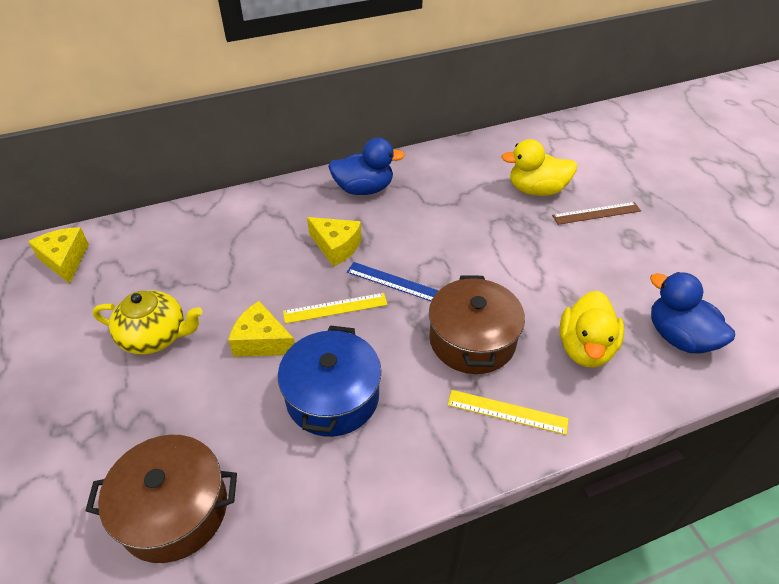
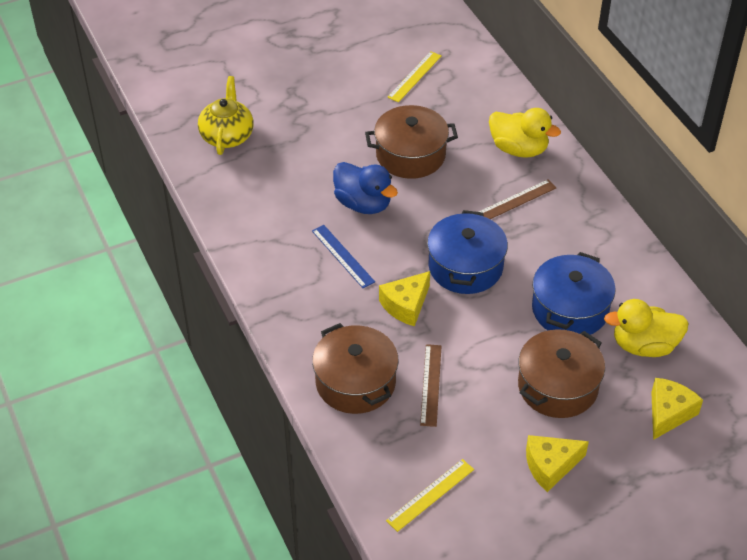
blue duck: 2 -> 1
blue pot: 1 -> 2
brown pot: 2 -> 3
brown ruler: 1 -> 2

